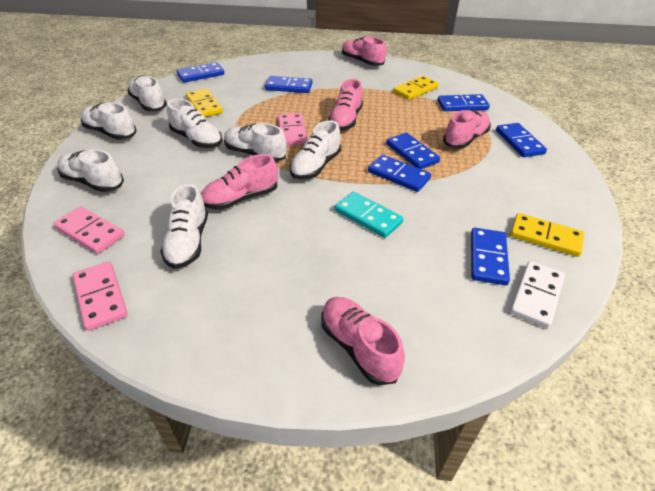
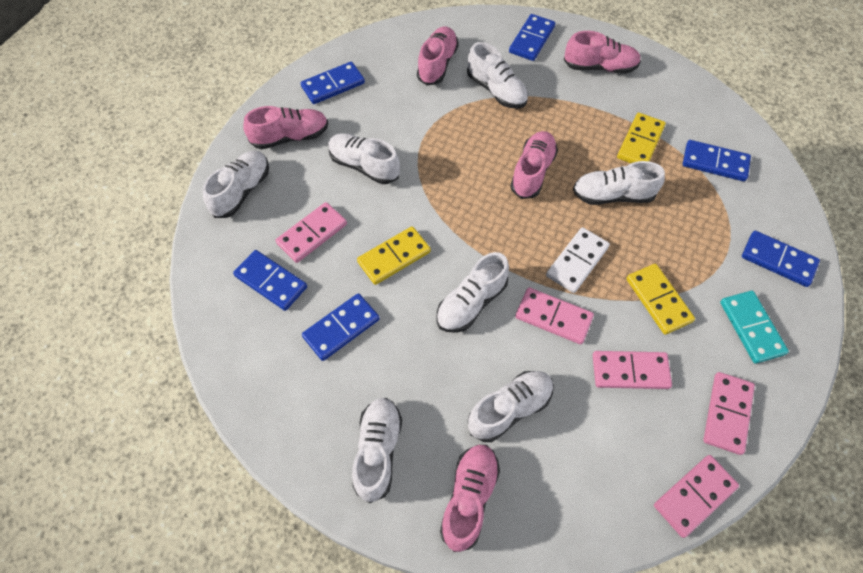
blue domino: 7 -> 6
pink domino: 3 -> 5

